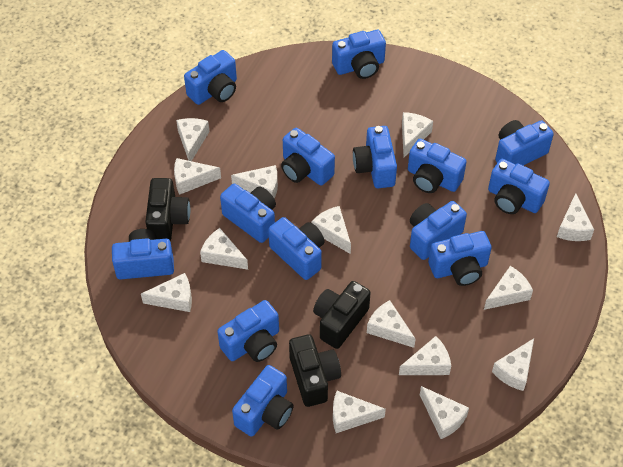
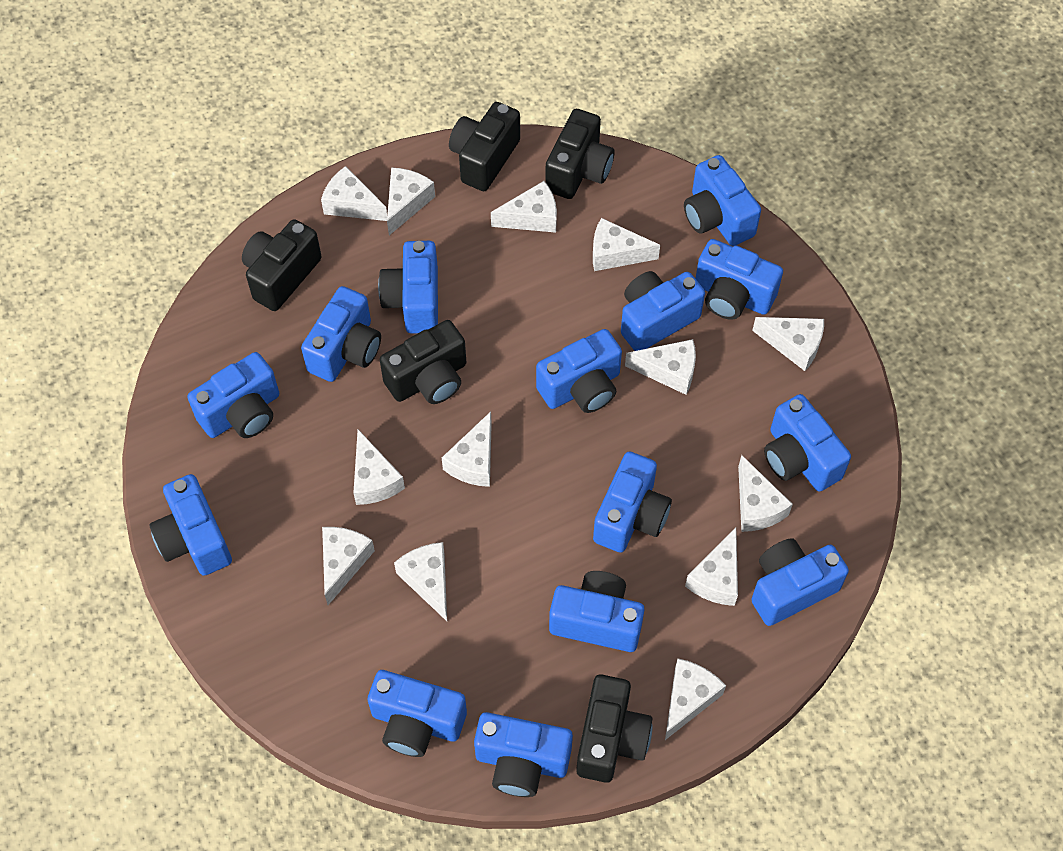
black camera: 3 -> 5
white cheese: 14 -> 13

